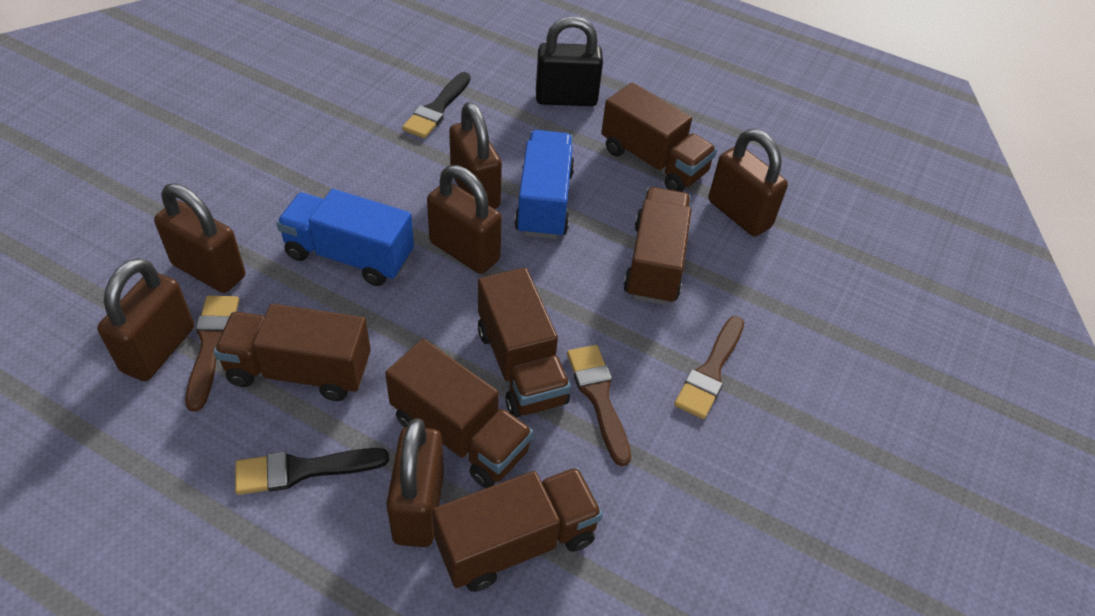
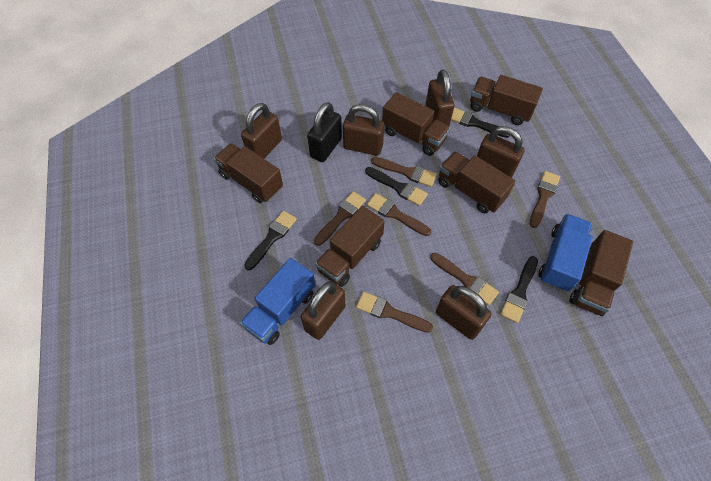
black brush: 2 -> 4
brown brush: 3 -> 6

